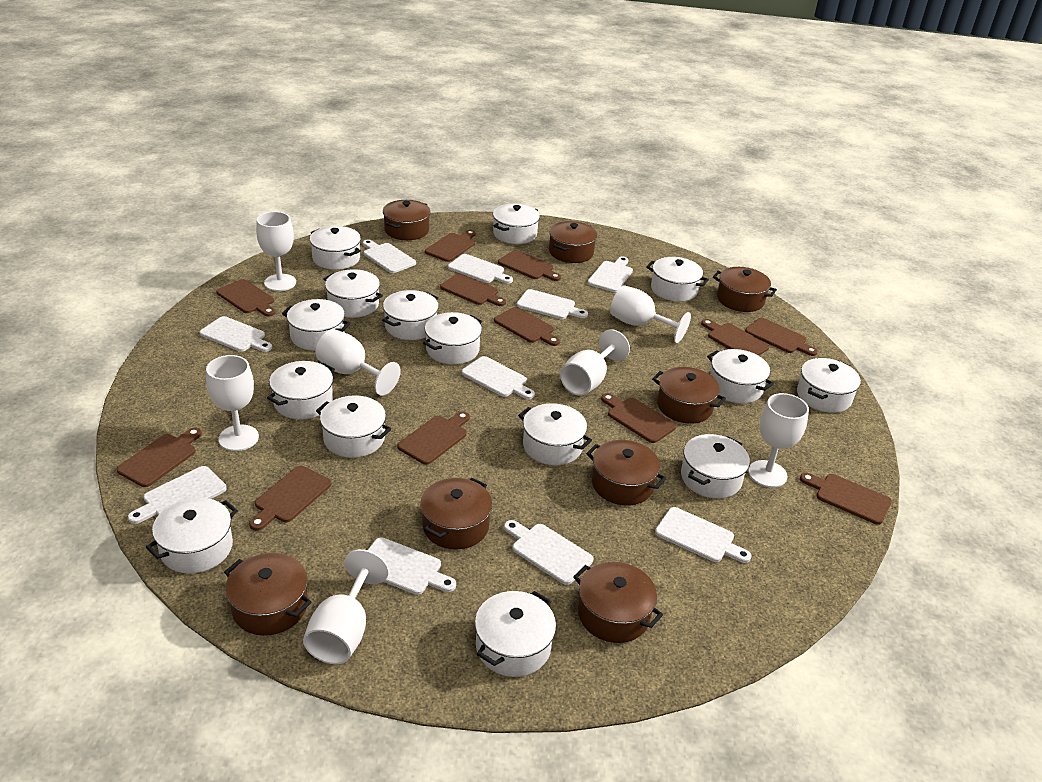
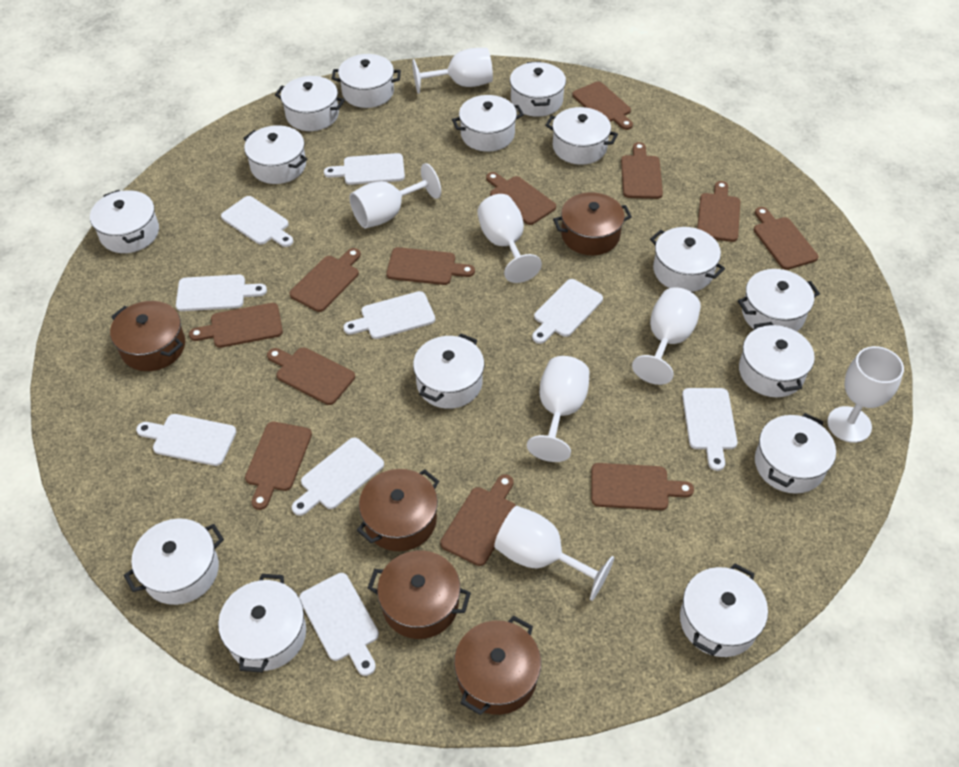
brown pot: 8 -> 5
white cutting board: 10 -> 9

